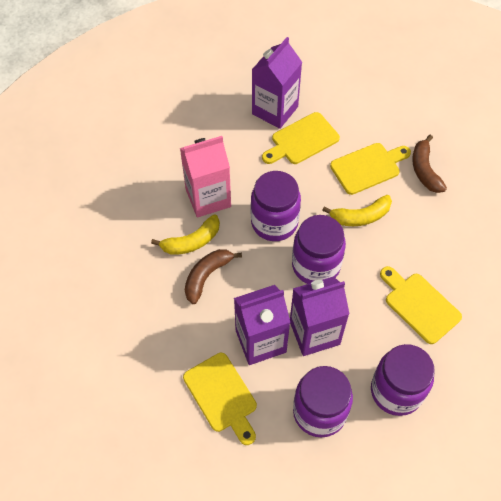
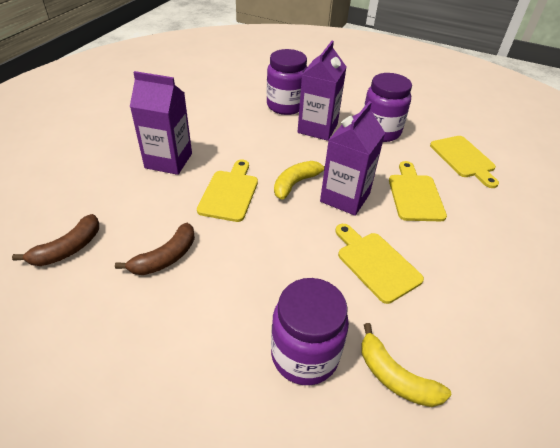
pink carton: 1 -> 0
purple jar: 4 -> 3

